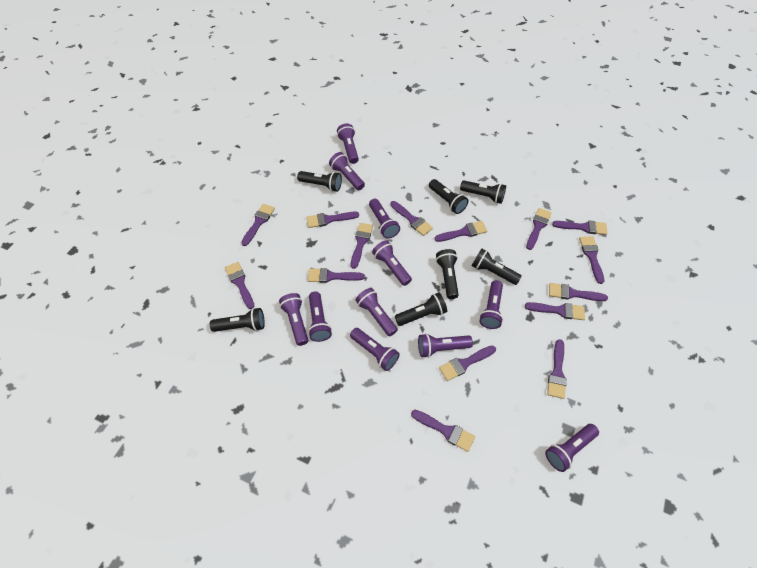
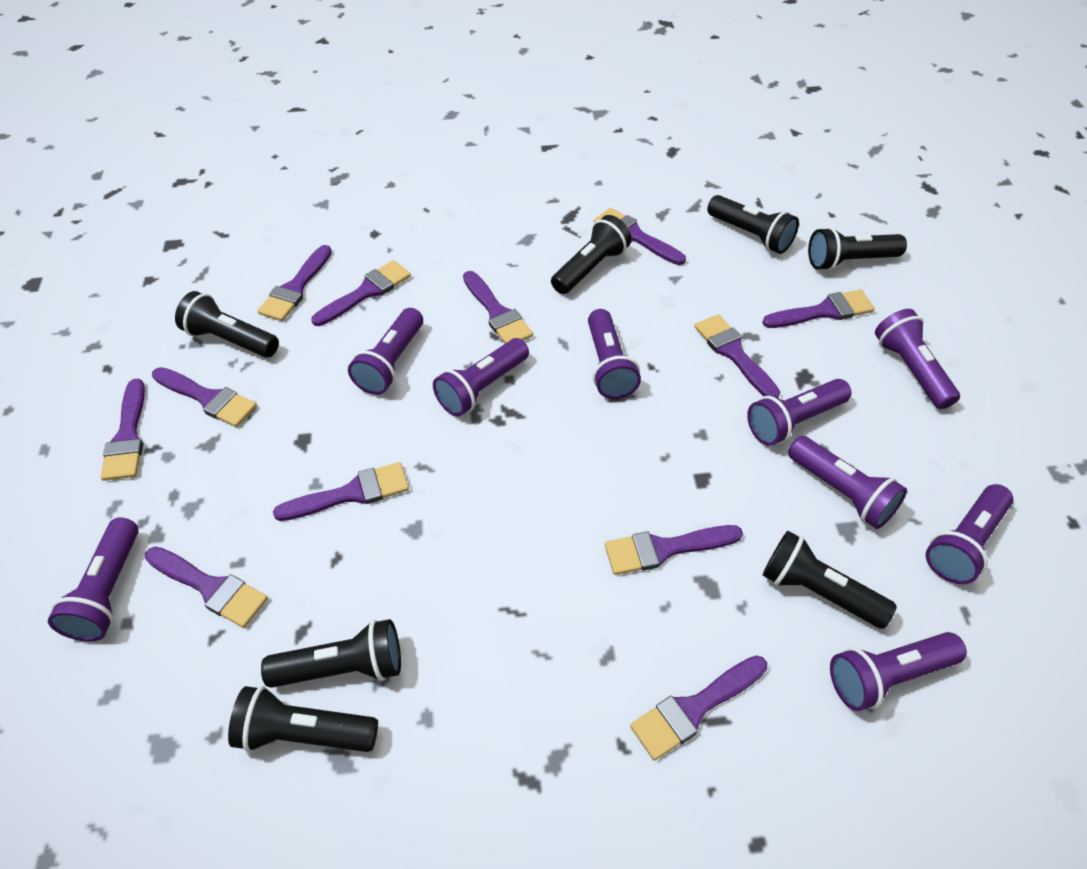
purple brush: 15 -> 12
purple flashlight: 11 -> 9

